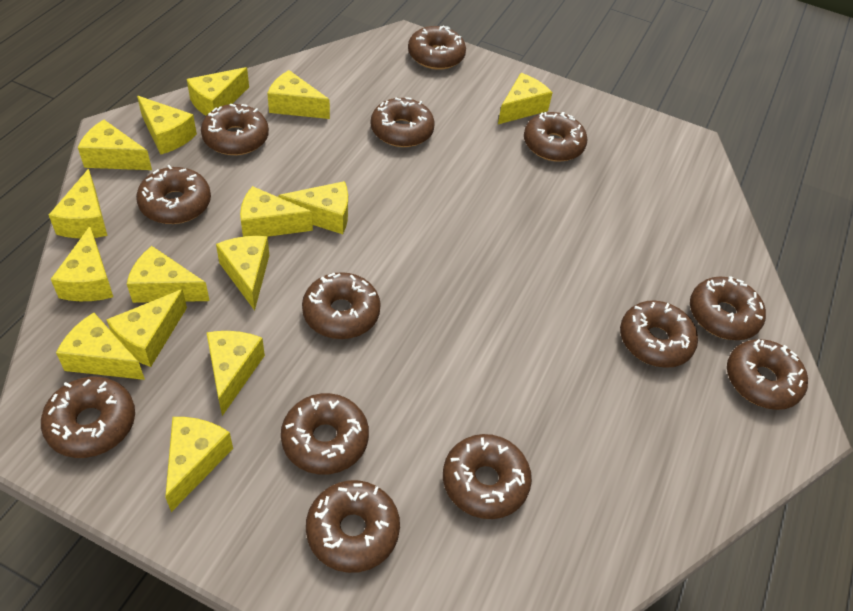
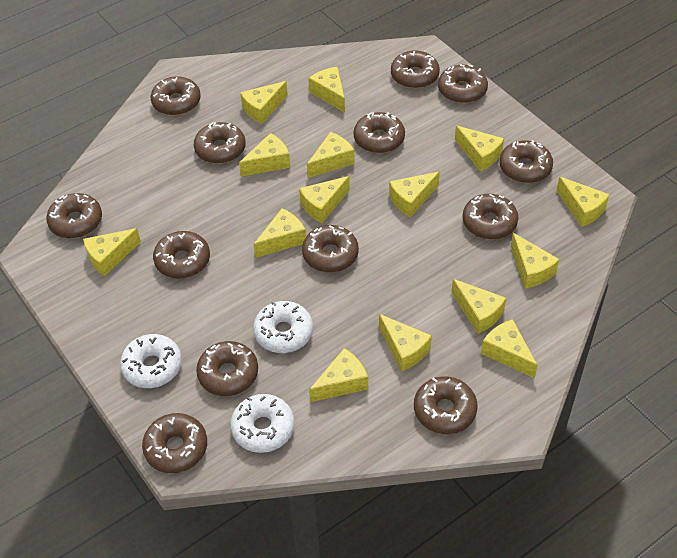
white donut: 0 -> 3

